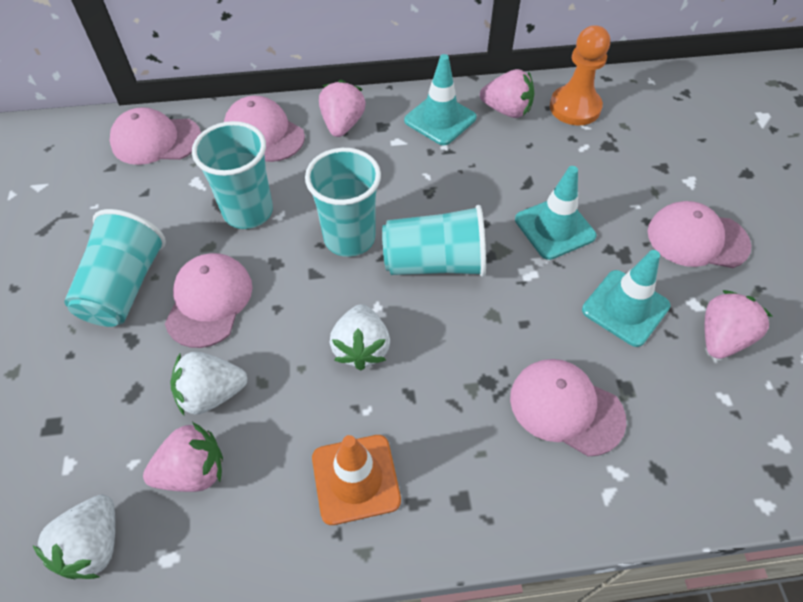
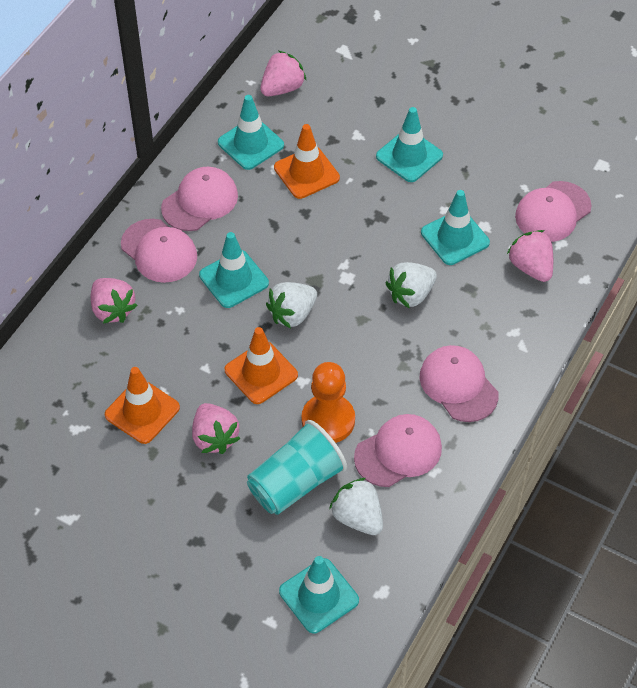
orange traffic cone: 1 -> 3
turquoise cup: 4 -> 1
turquoise traffic cone: 3 -> 5

